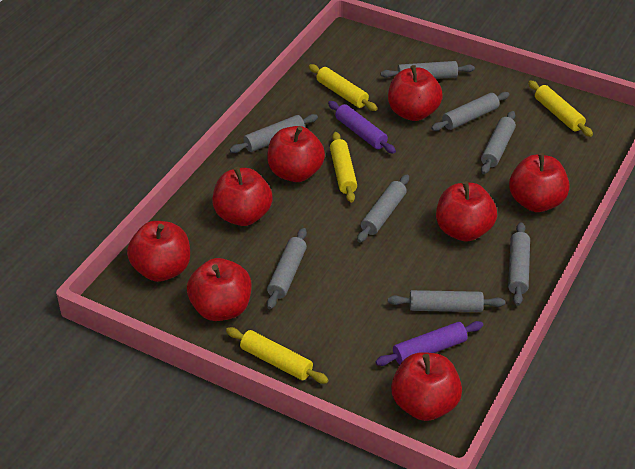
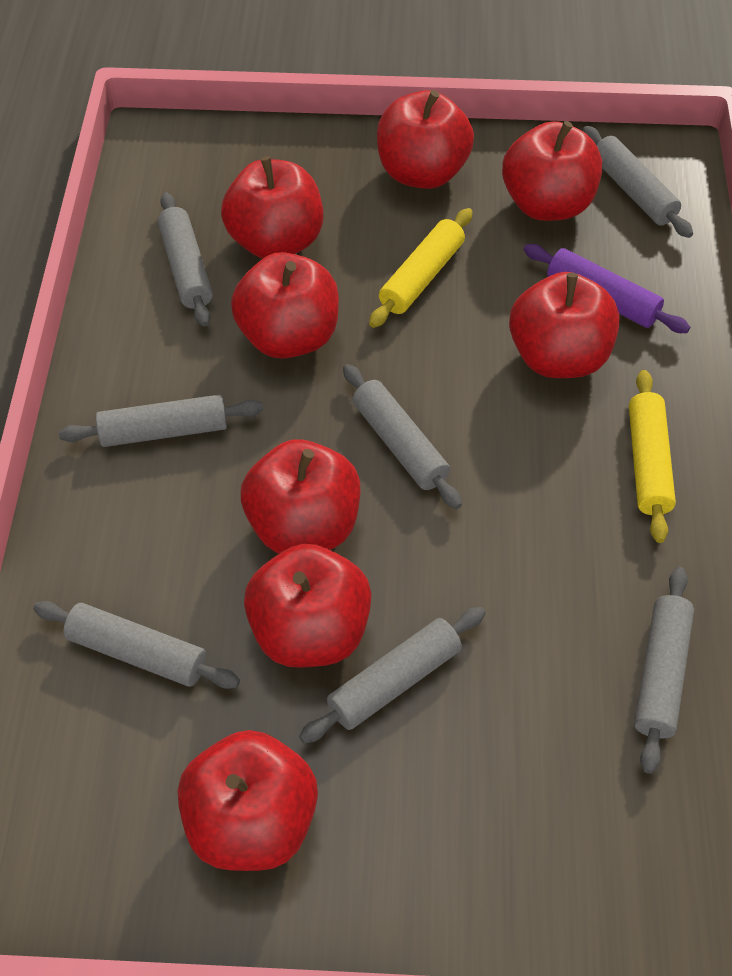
grey rolling pin: 8 -> 7
purple rolling pin: 2 -> 1
yellow rolling pin: 4 -> 2

